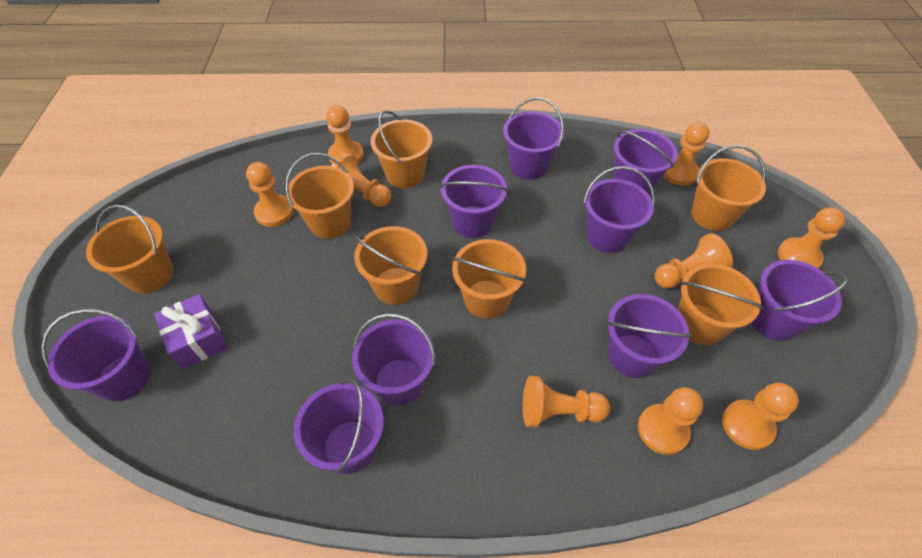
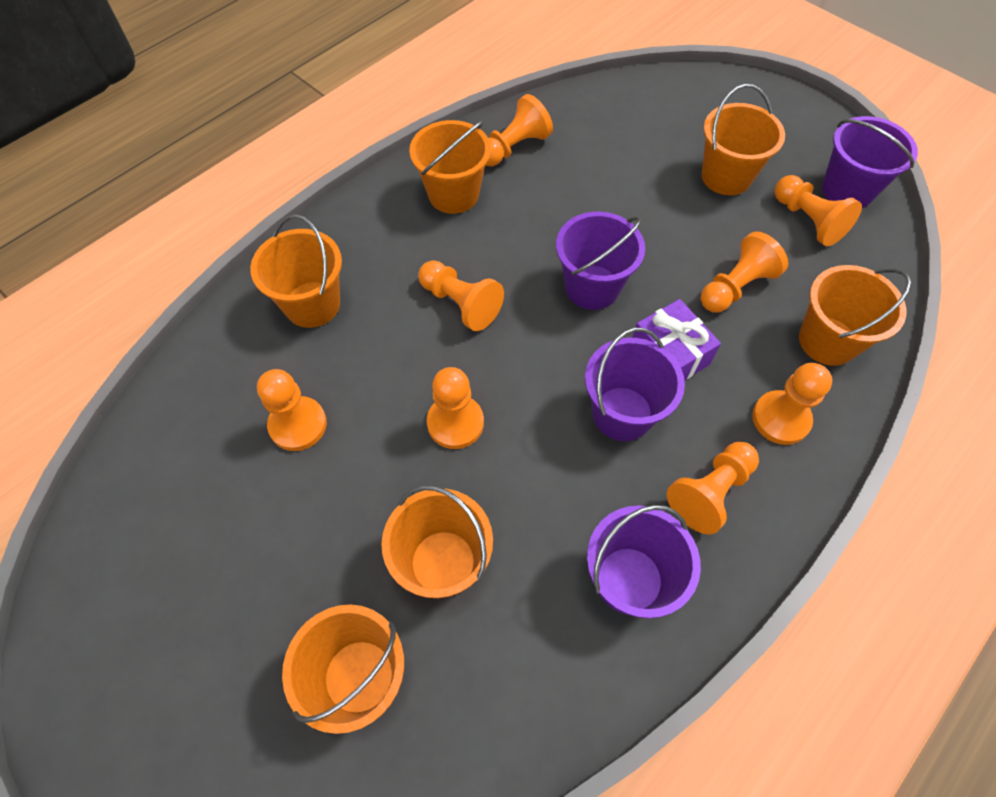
orange bucket: 7 -> 6
orange pawn: 9 -> 8
purple bucket: 9 -> 4

